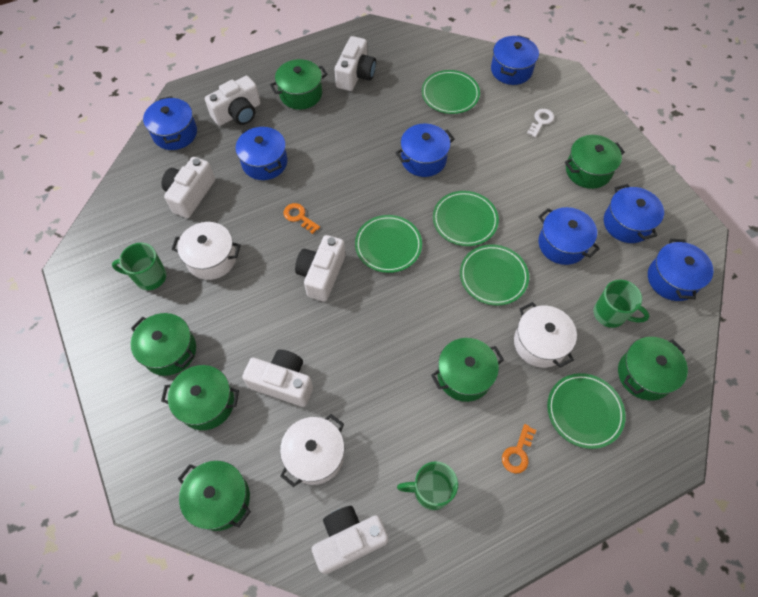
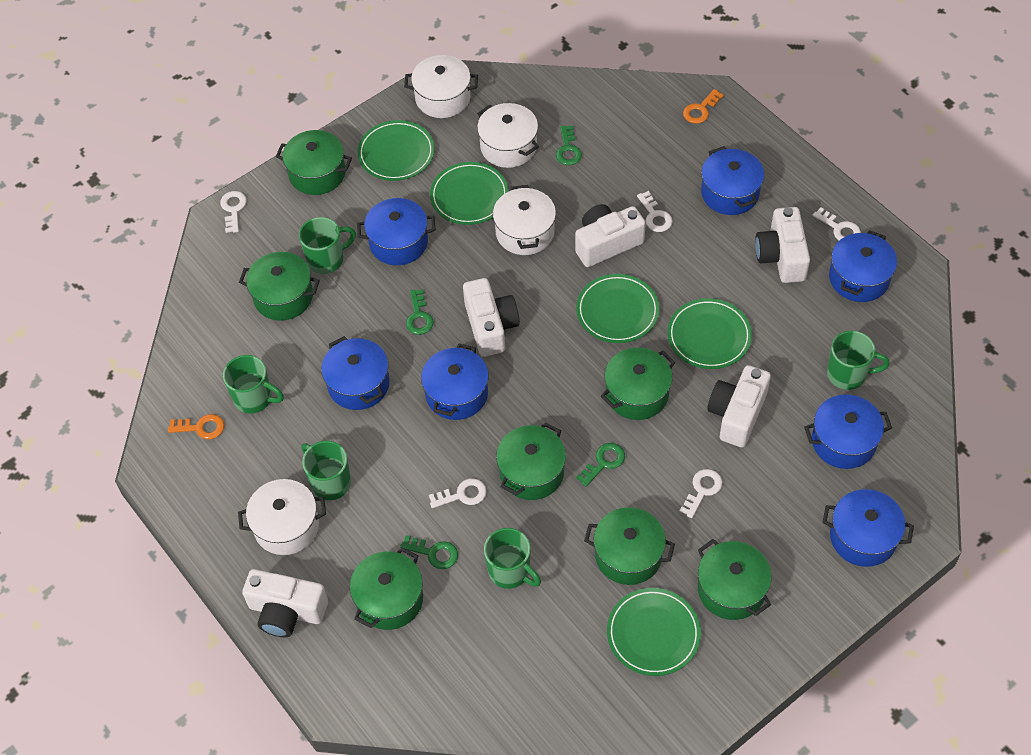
green key: 0 -> 4
green mug: 3 -> 5
white camera: 6 -> 5
white key: 1 -> 5
white pot: 3 -> 4

